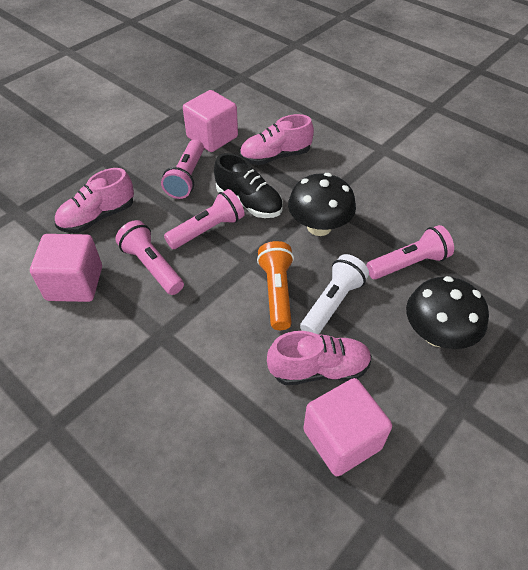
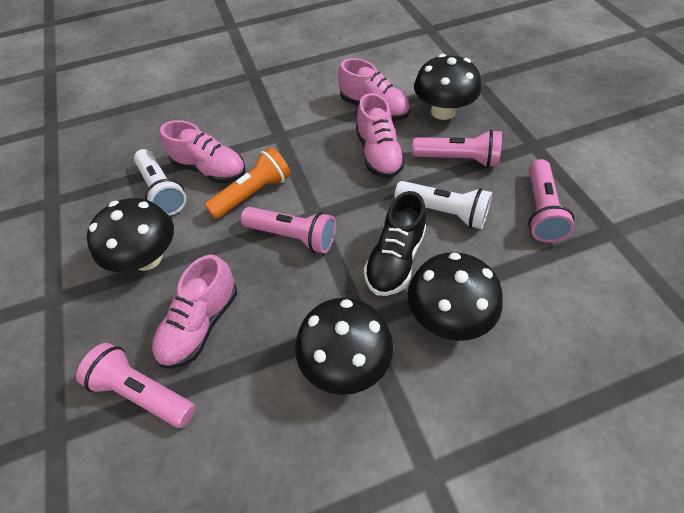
black mushroom: 2 -> 4
pink cube: 3 -> 0
pink shoe: 3 -> 4
white flashlight: 1 -> 2

